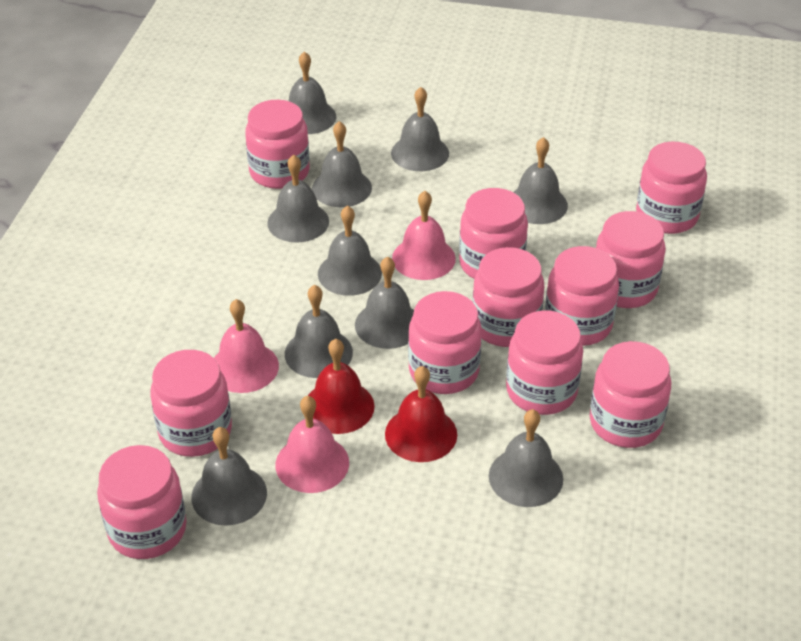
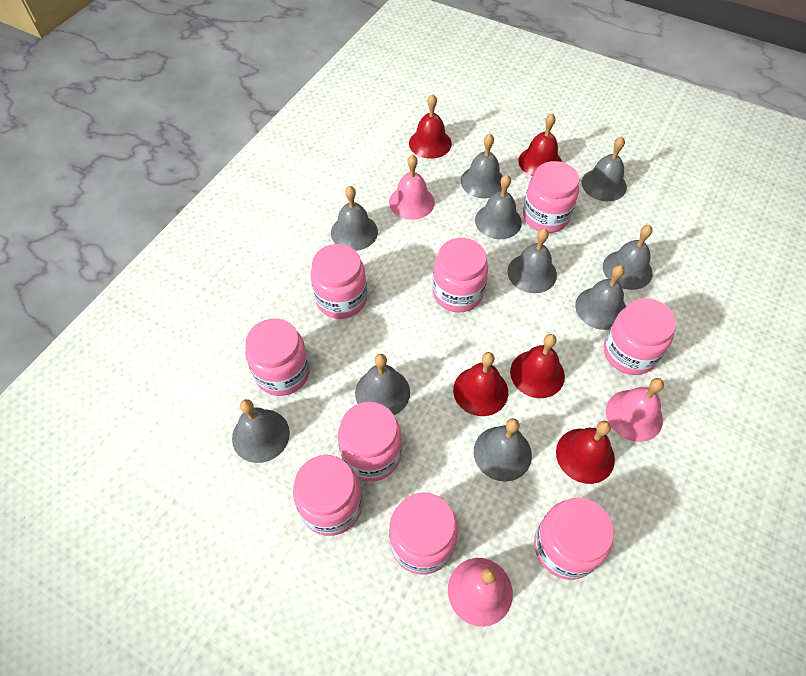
pink jar: 11 -> 9
red bell: 2 -> 5

